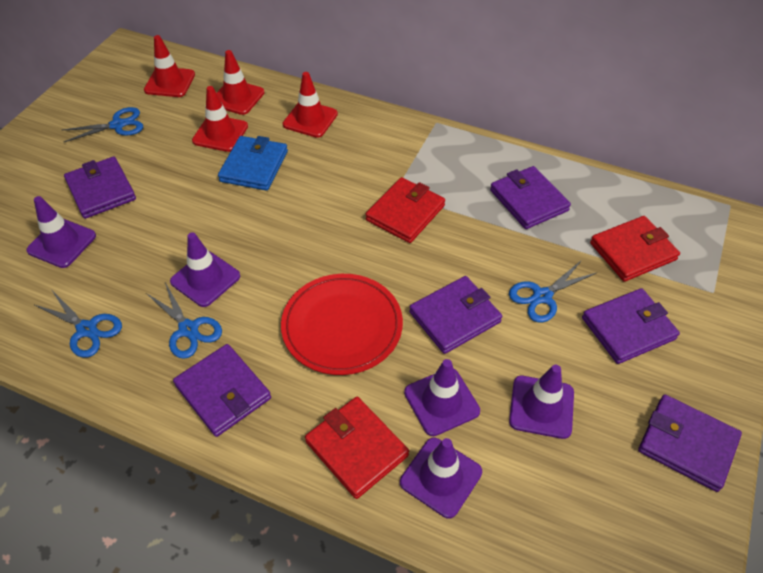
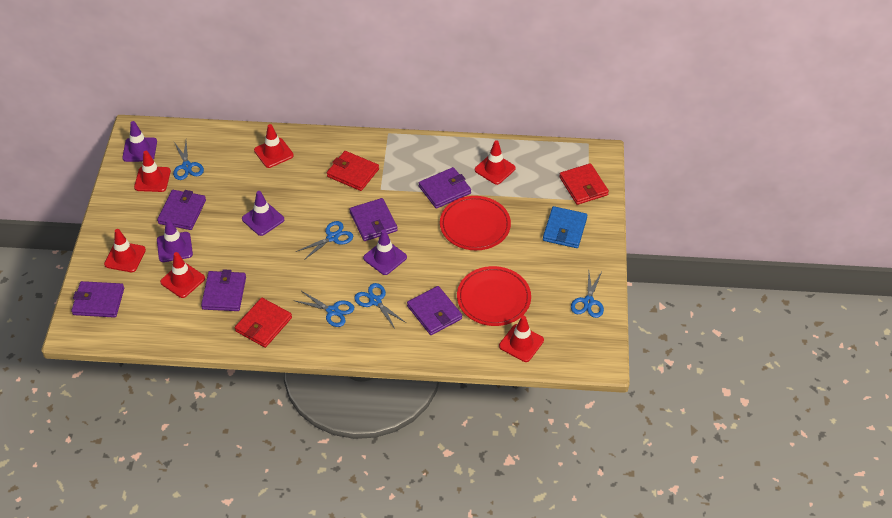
blue scissors: 4 -> 5
purple traffic cone: 5 -> 4
red plate: 1 -> 2
red traffic cone: 4 -> 6

